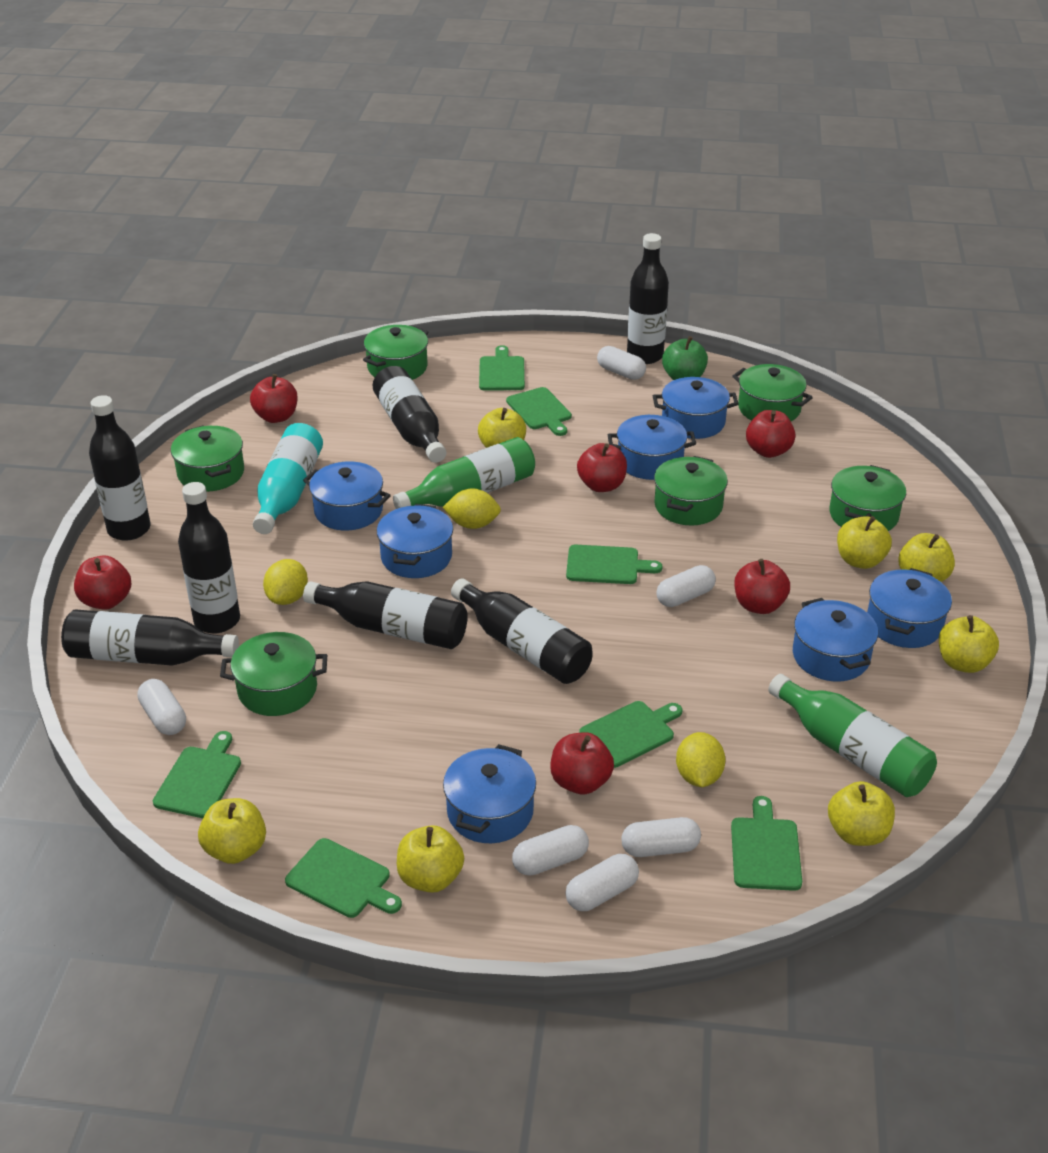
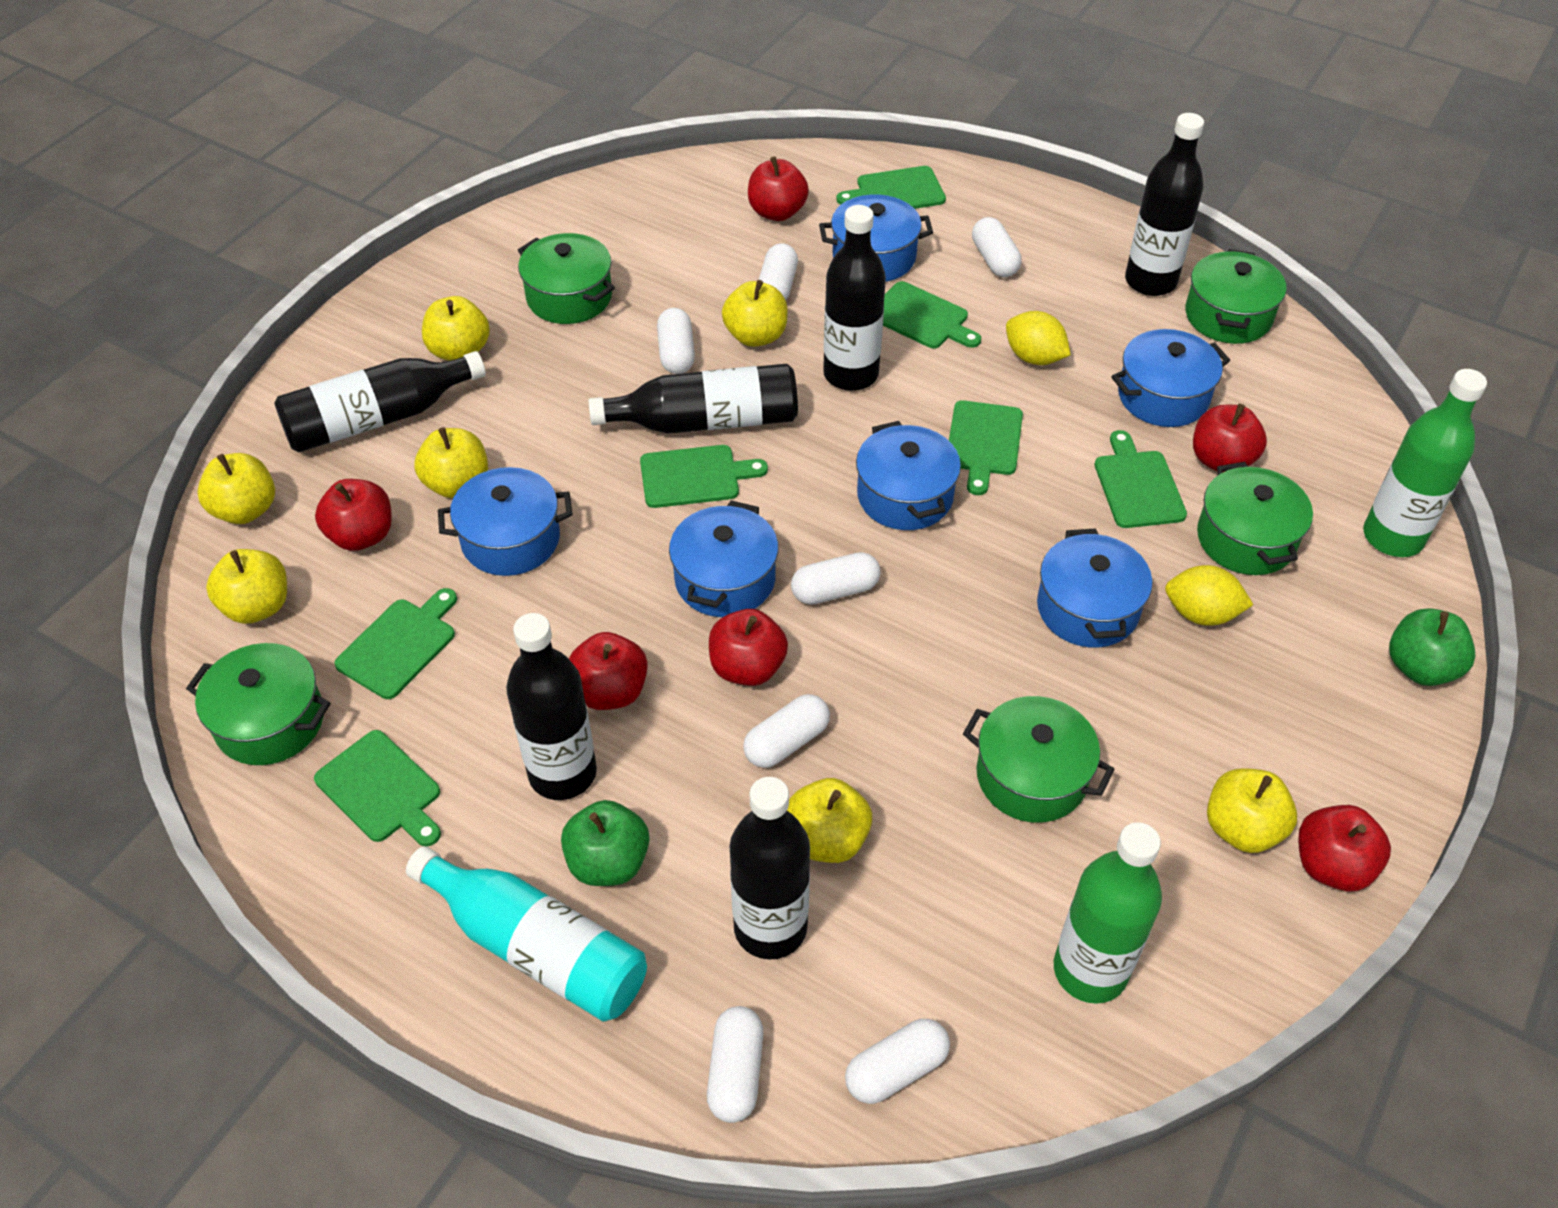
black bottle: 7 -> 6
blue pot: 7 -> 6
green apple: 1 -> 2
green pot: 6 -> 5
white capsule: 6 -> 7
yellow lemon: 3 -> 2

